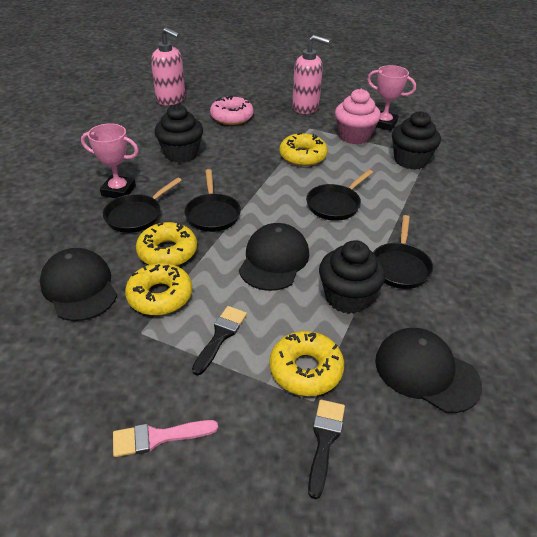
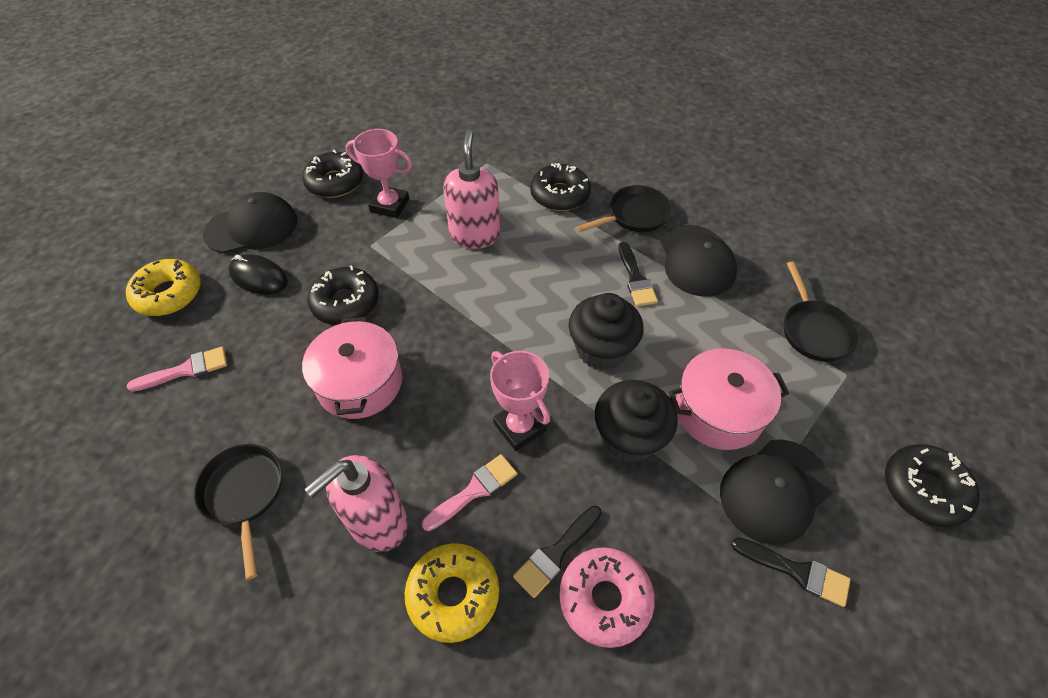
black brush: 2 -> 3
black cupcake: 3 -> 2
black donut: 0 -> 4
black mouse: 0 -> 1
black pan: 4 -> 3
pink brush: 1 -> 2
pink cupcake: 1 -> 0
pink pot: 0 -> 2
yellow donut: 4 -> 2

